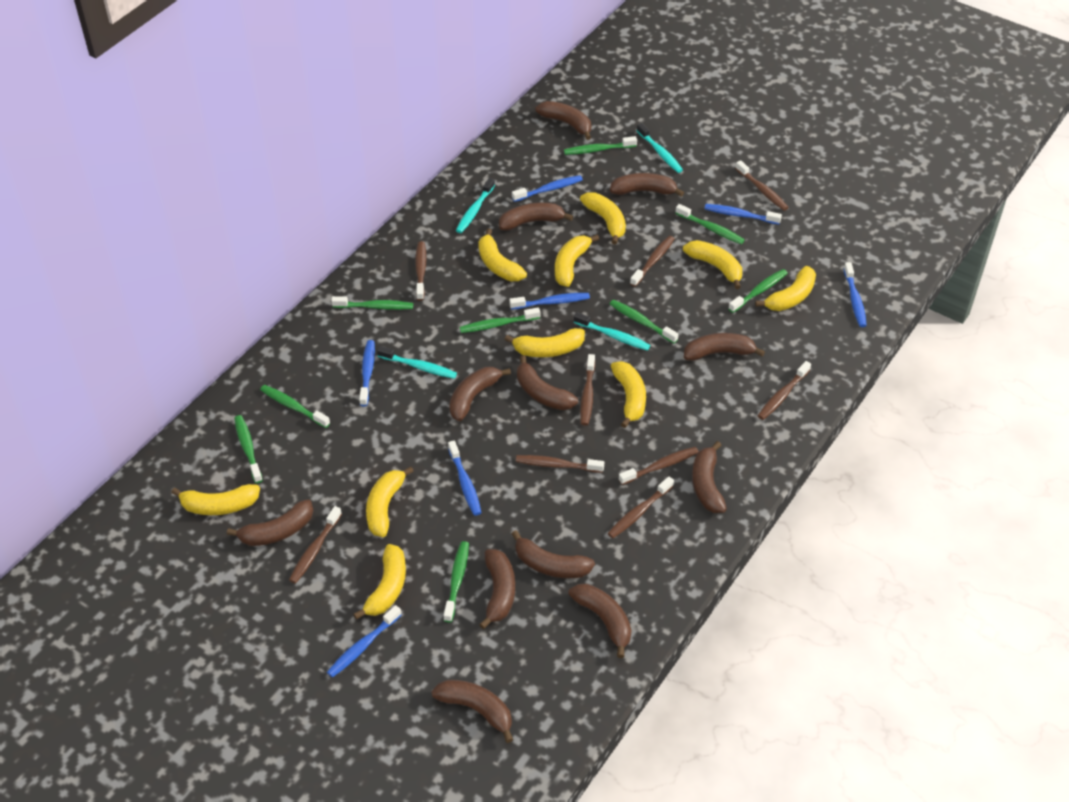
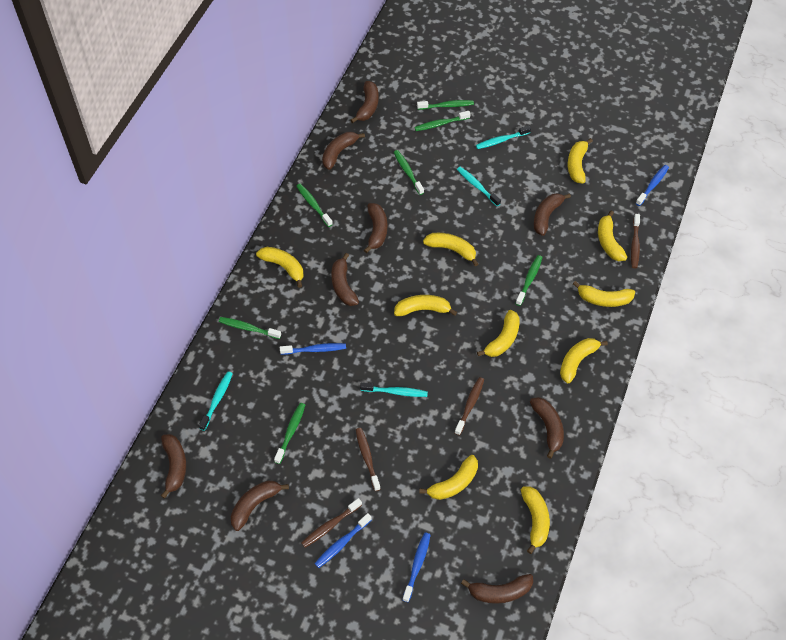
blue toothbrush: 7 -> 4
brown banana: 12 -> 9
brown toothbrush: 9 -> 4
green toothbrush: 9 -> 7

